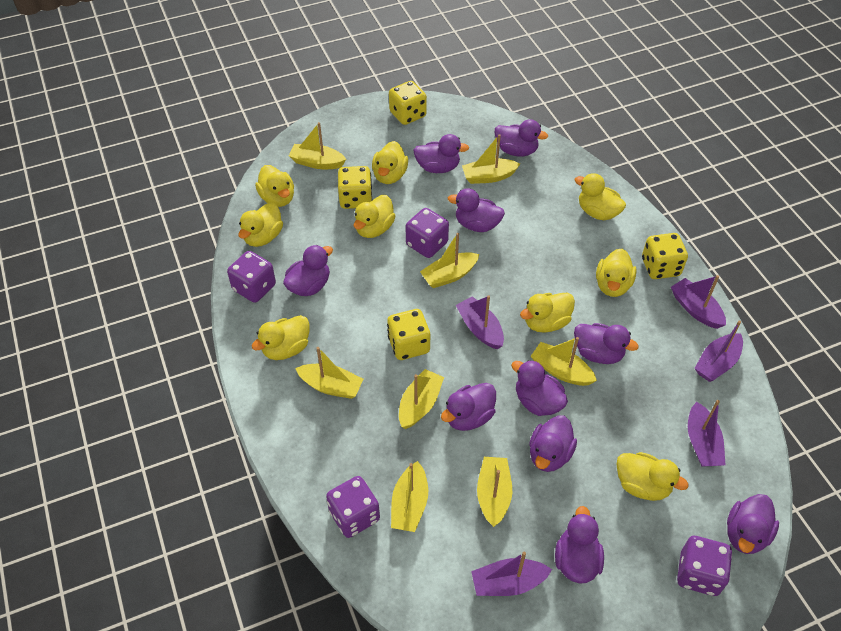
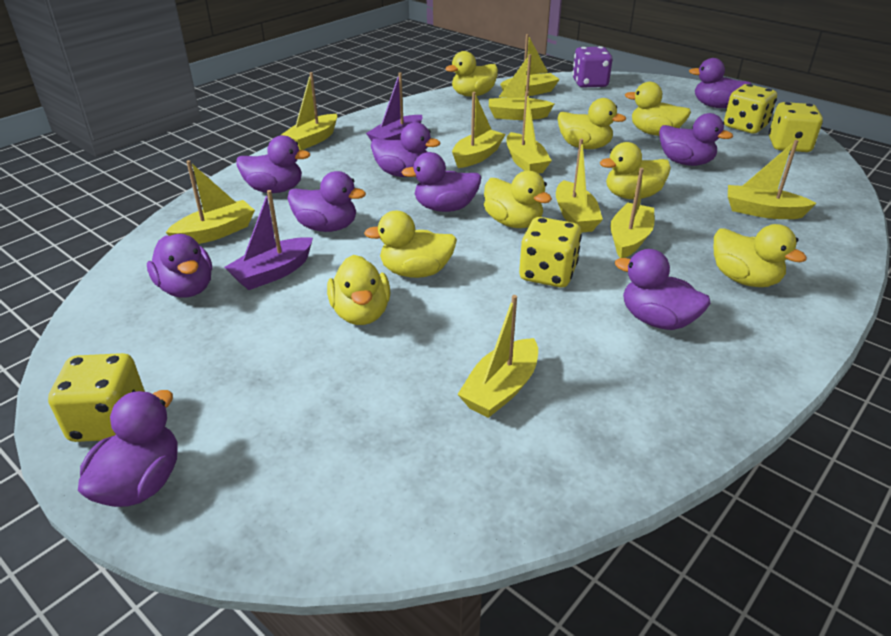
purple boat: 5 -> 2
purple dice: 4 -> 1
purple duck: 10 -> 9
yellow boat: 8 -> 10
yellow duck: 9 -> 8

